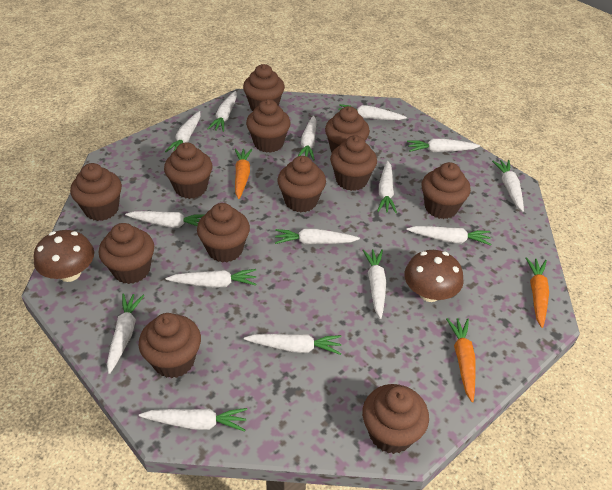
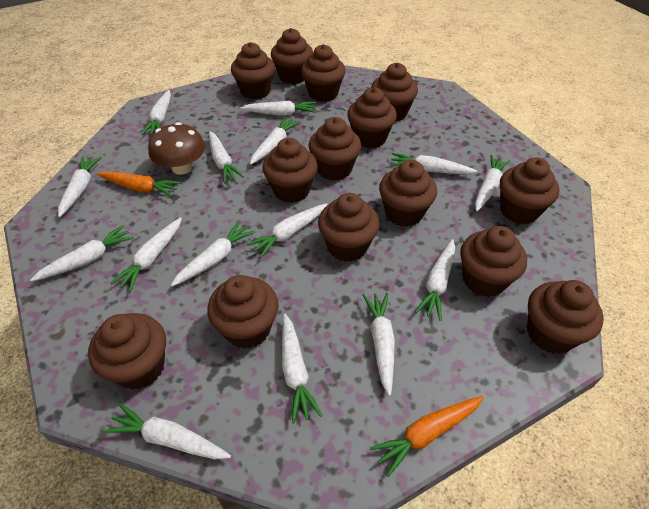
brown cupcake: 12 -> 14
brown mushroom: 2 -> 1
orange carrot: 3 -> 2

